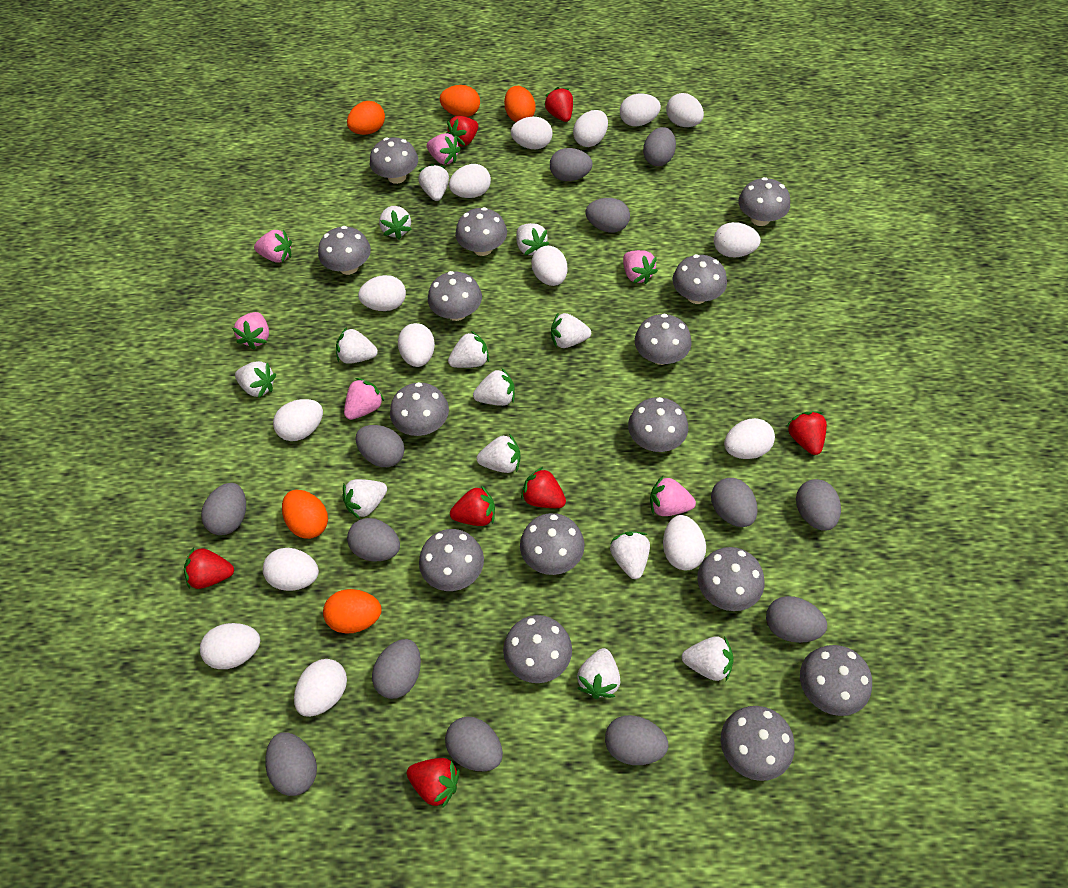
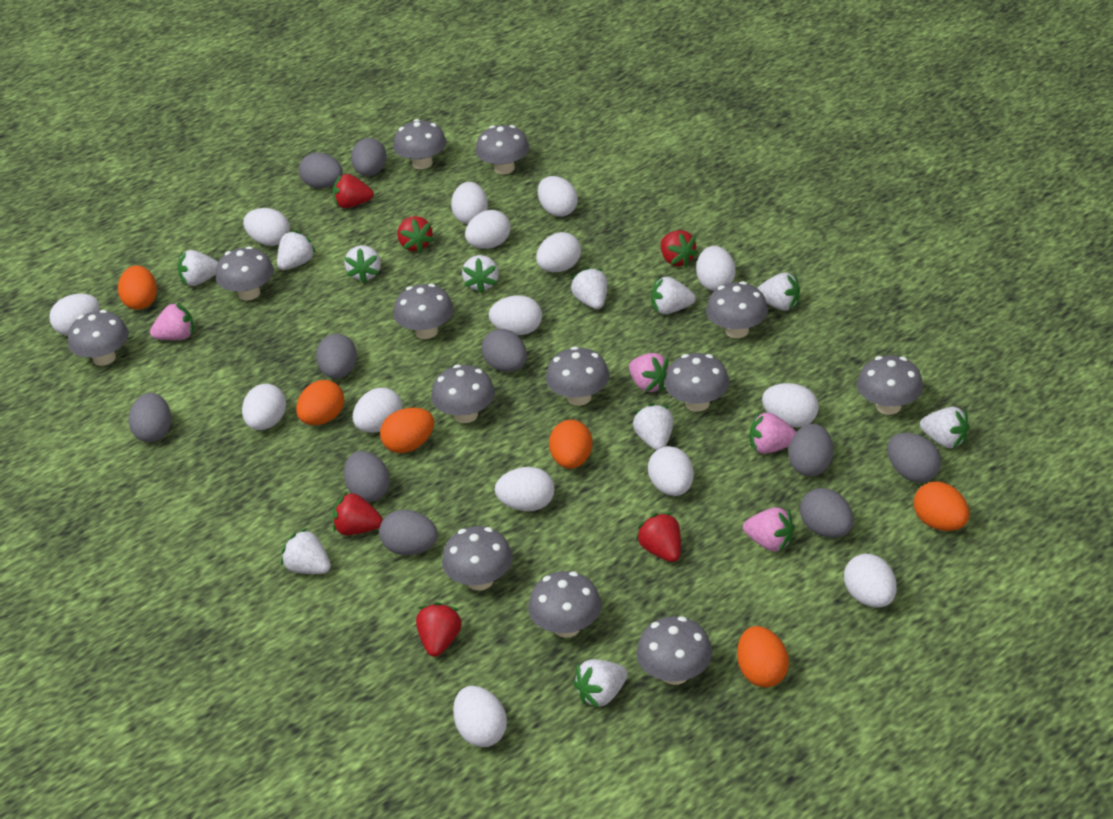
grey egg: 13 -> 10
grey mushroom: 15 -> 13
orange egg: 5 -> 6
pink strawberry: 6 -> 4
red strawberry: 7 -> 6
white strawberry: 13 -> 11

